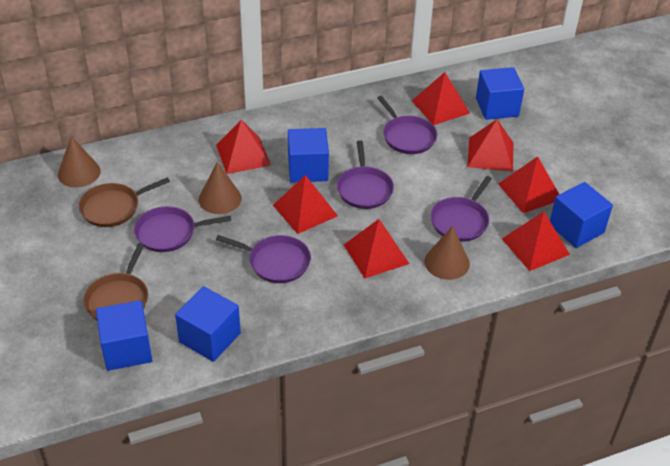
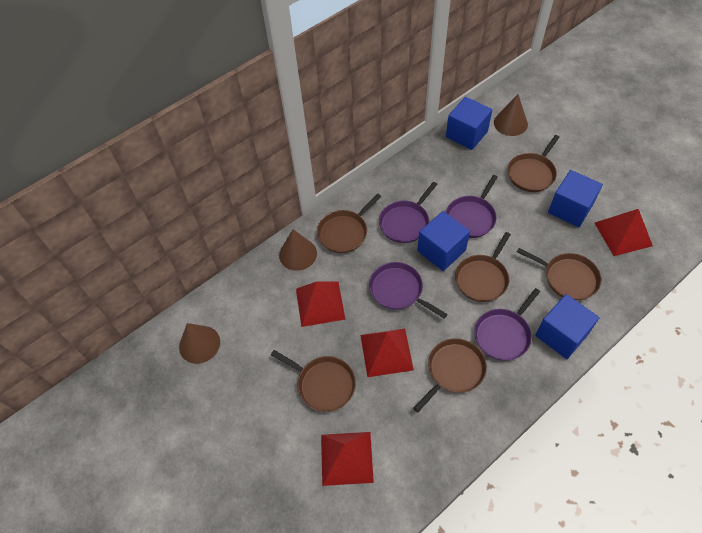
blue cube: 5 -> 4
brown pan: 2 -> 6
purple pan: 5 -> 4
red pyramid: 7 -> 4

